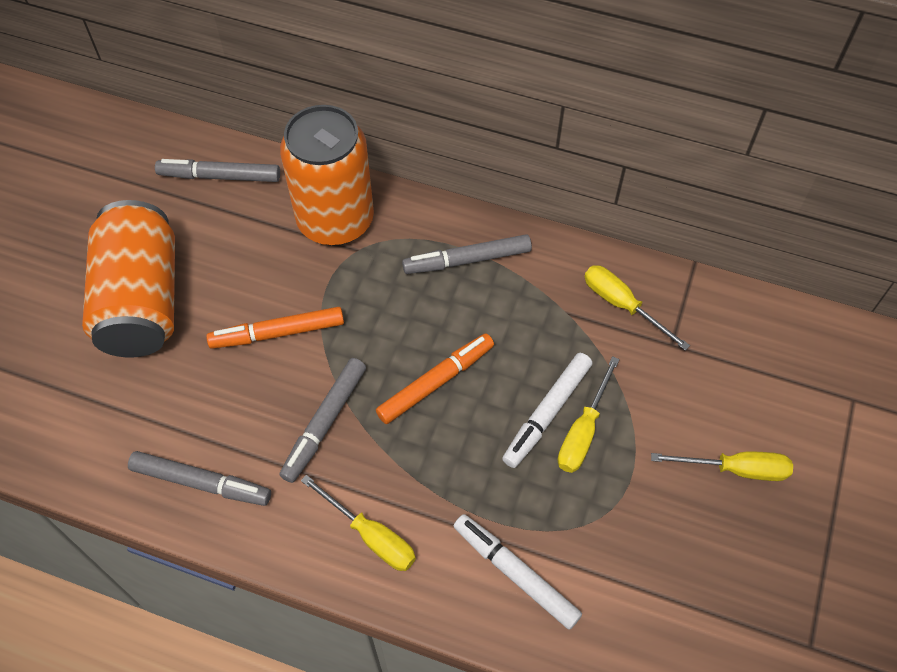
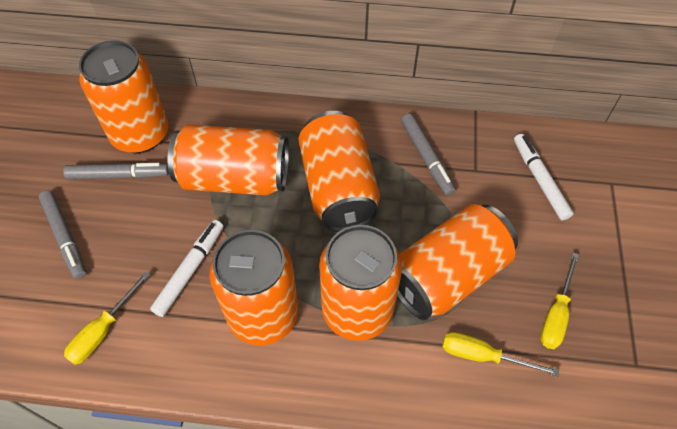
grey marker: 4 -> 3
orange can: 2 -> 6
orange marker: 2 -> 0
yellow screwdriver: 4 -> 3

